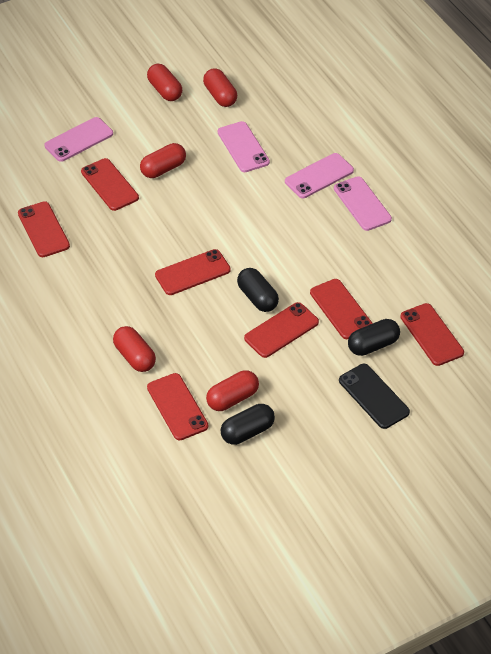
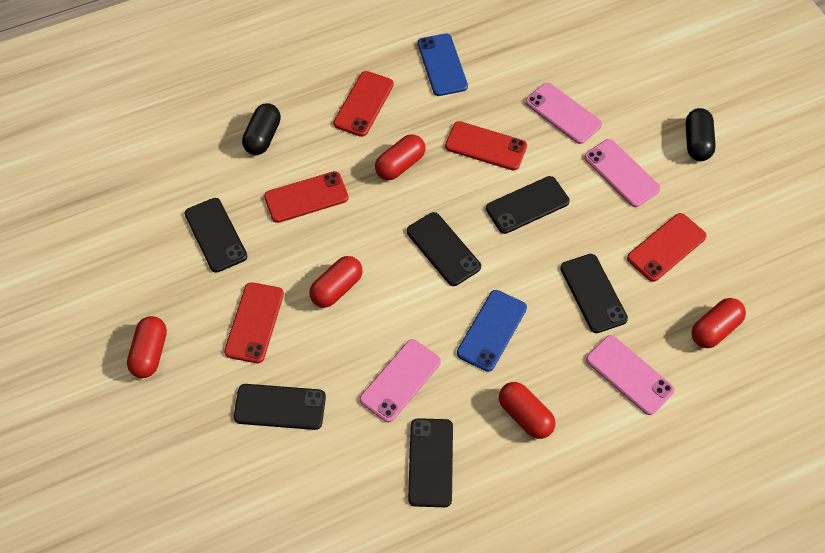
black capsule: 3 -> 2
black phone: 1 -> 6
blue phone: 0 -> 2
red phone: 7 -> 5

